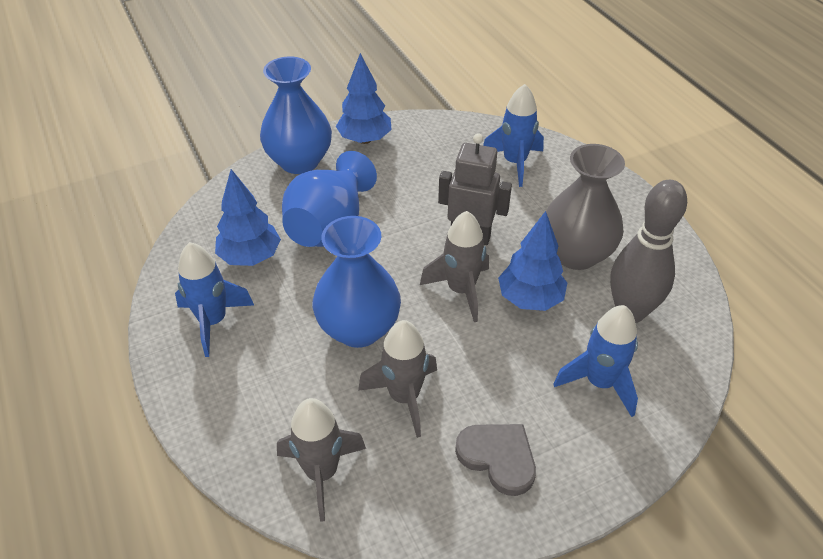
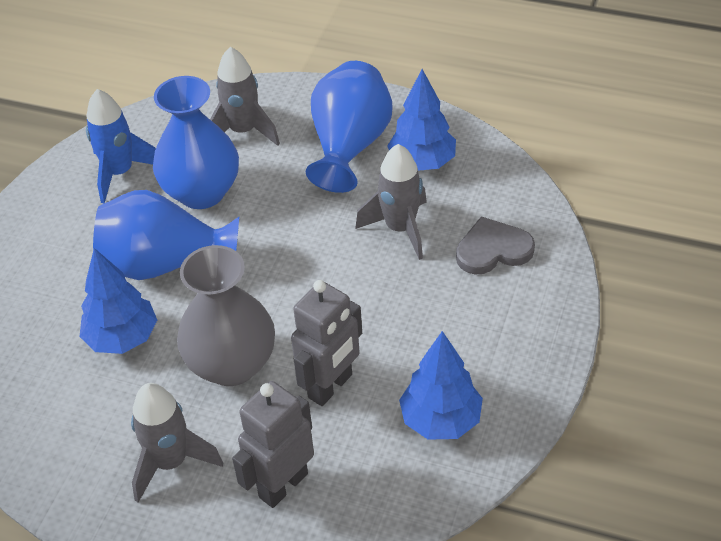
blue rocket: 3 -> 1
grey bowling pin: 1 -> 0
grey robot: 1 -> 2

